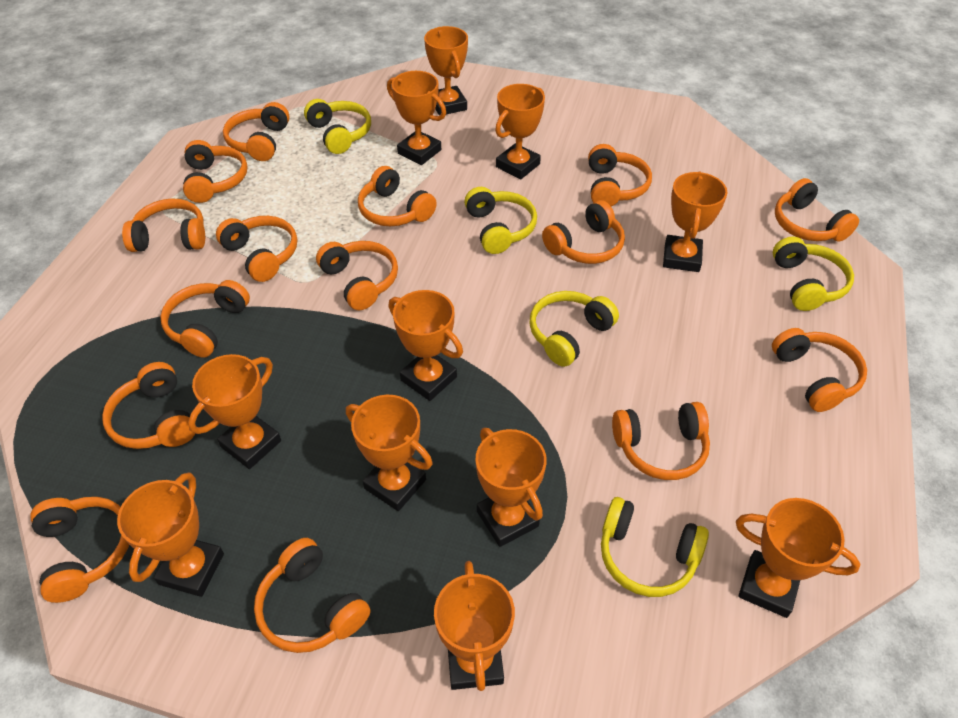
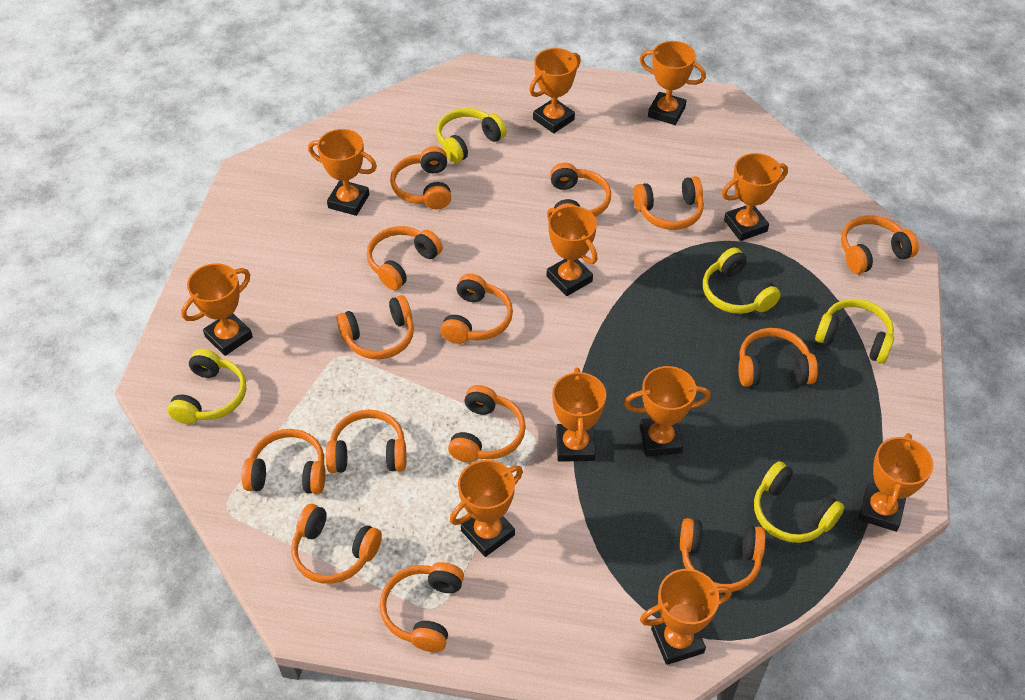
orange headphones: 15 -> 14

